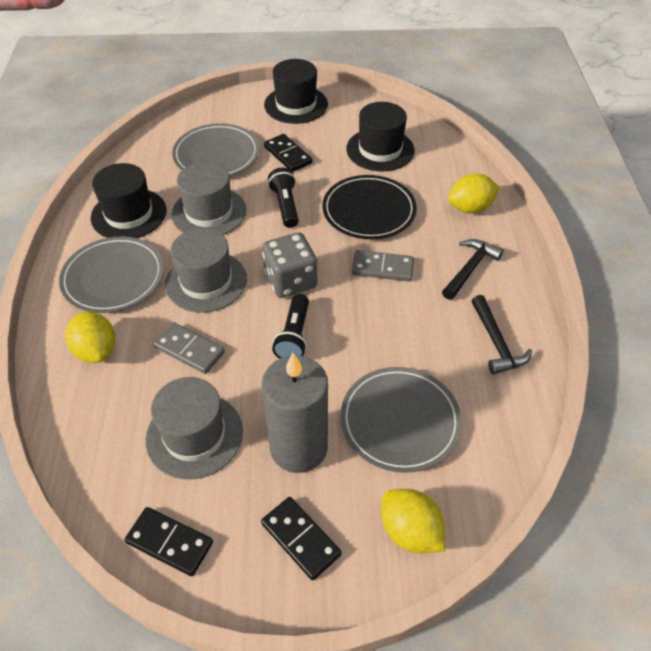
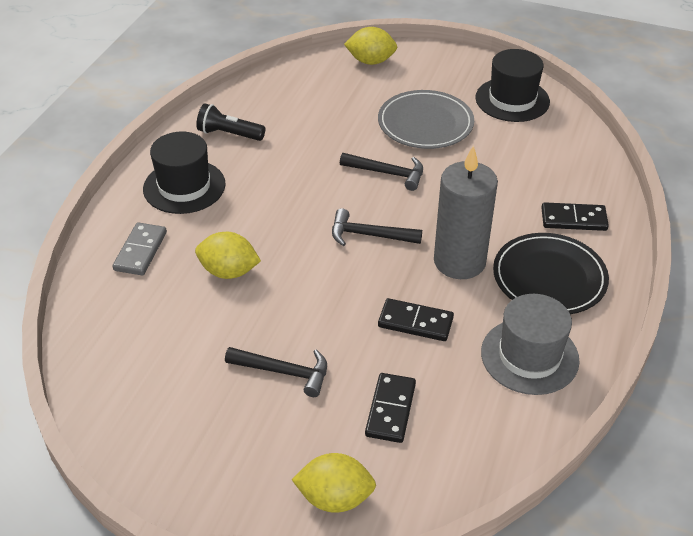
black flashlight: 2 -> 1
black hammer: 2 -> 3
black hat: 3 -> 2
grey dice: 1 -> 0
grey domino: 2 -> 1
grey hat: 3 -> 1
grey plate: 3 -> 1

